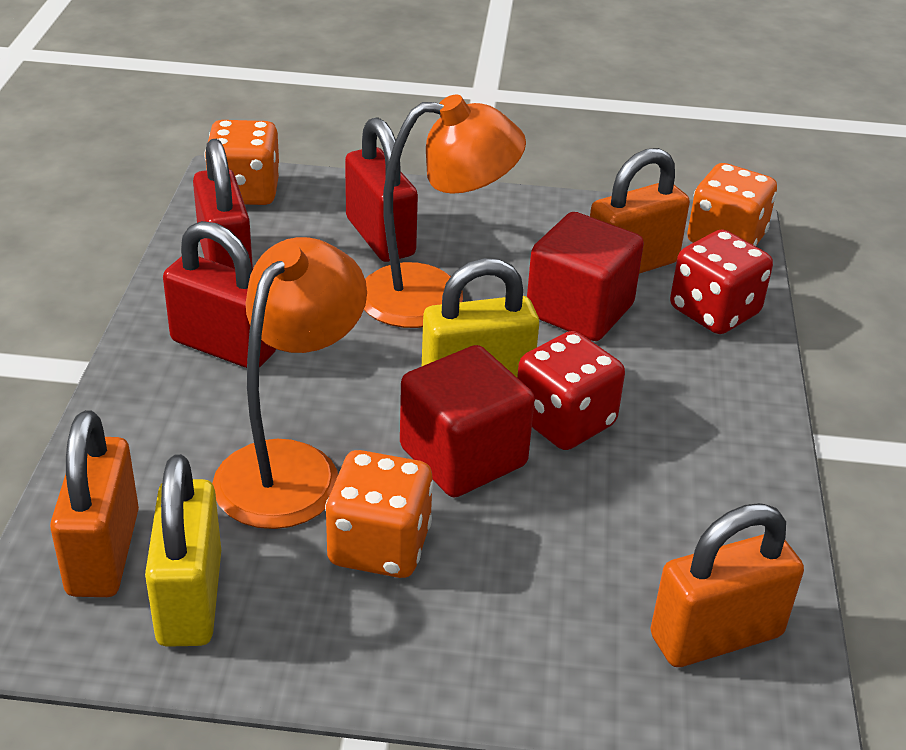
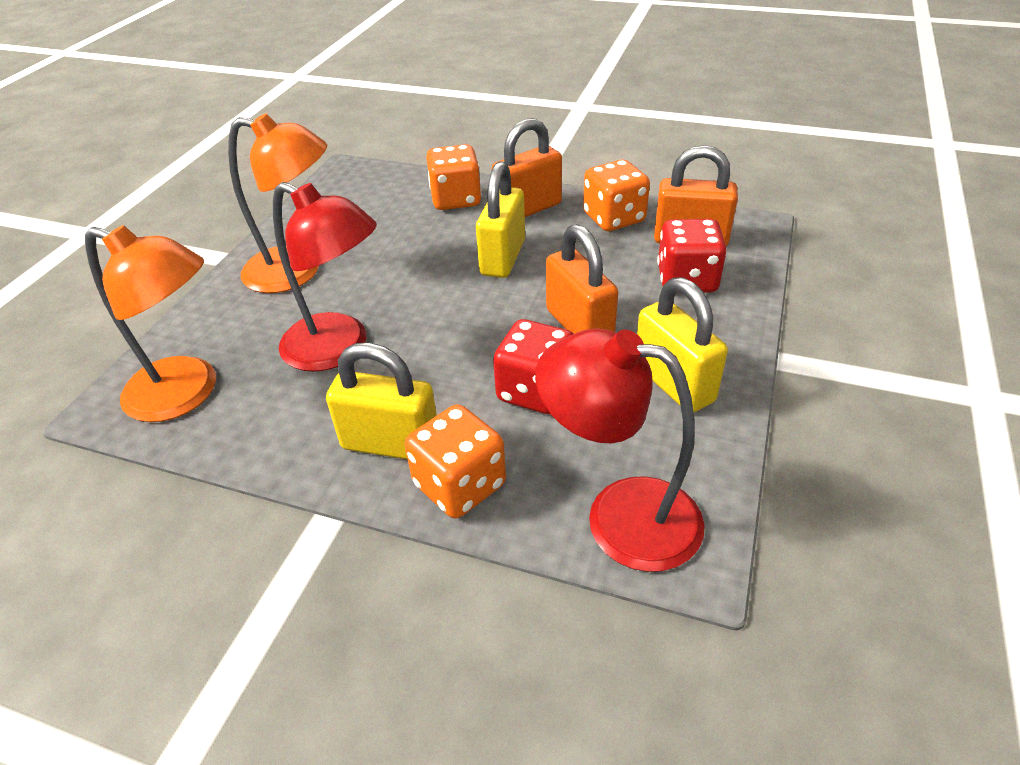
red cube: 2 -> 0
red lamp: 0 -> 2
red padlock: 3 -> 0
yellow padlock: 2 -> 3

